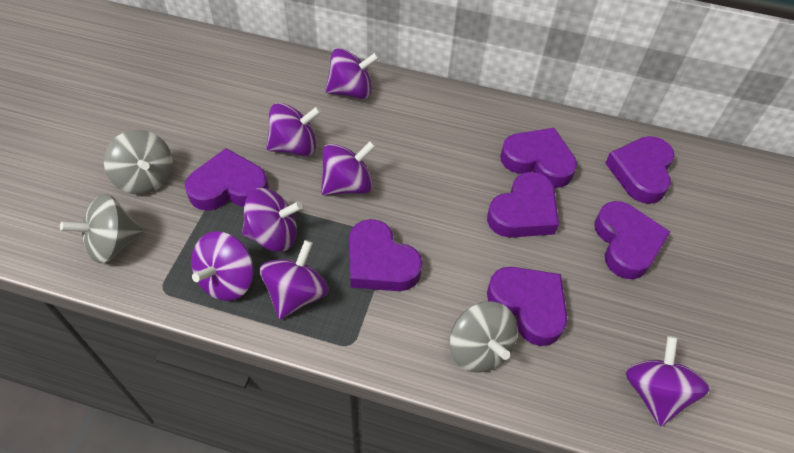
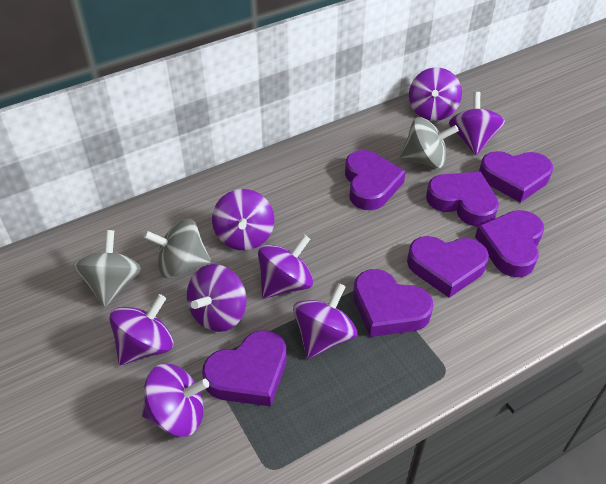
purple spinning top: 7 -> 8

